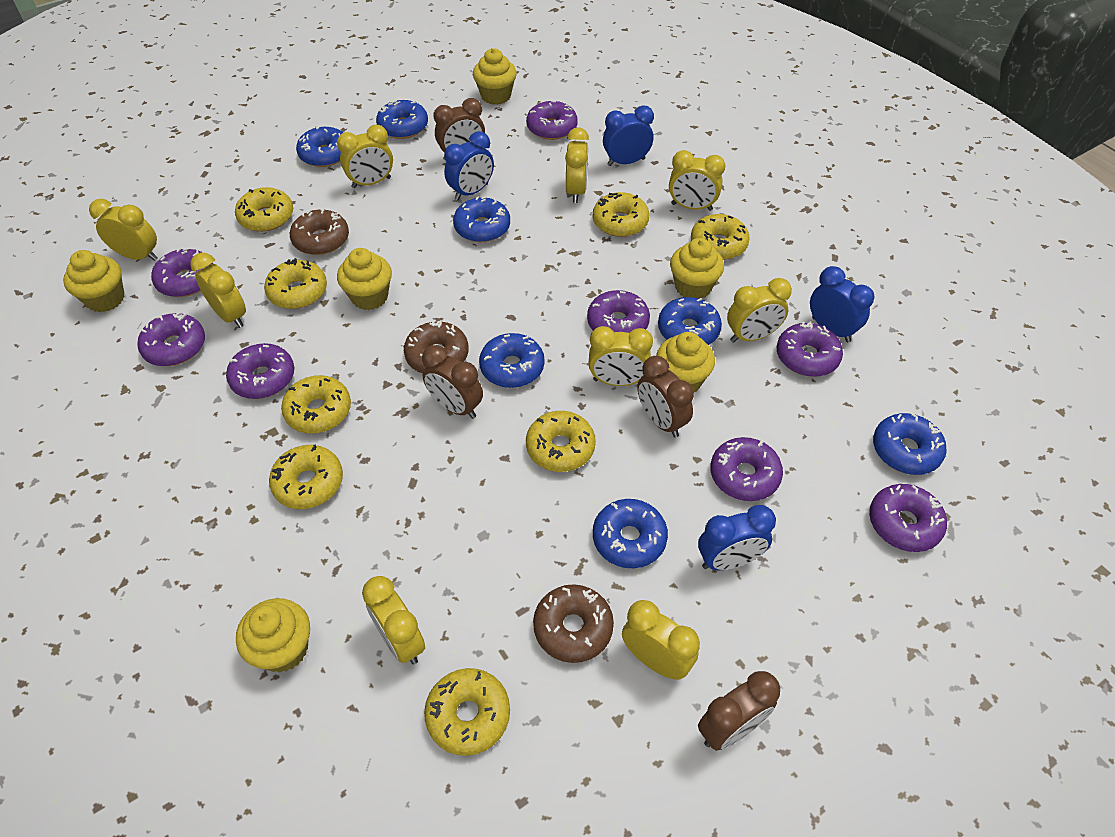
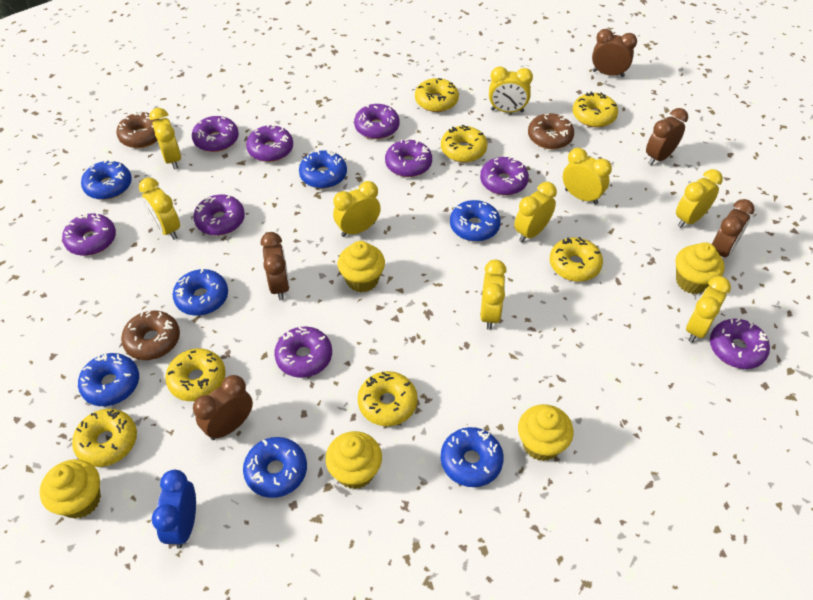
blue clock: 4 -> 1
brown clock: 4 -> 5
purple donut: 8 -> 9
yellow cupcake: 6 -> 5
yellow donut: 8 -> 7

